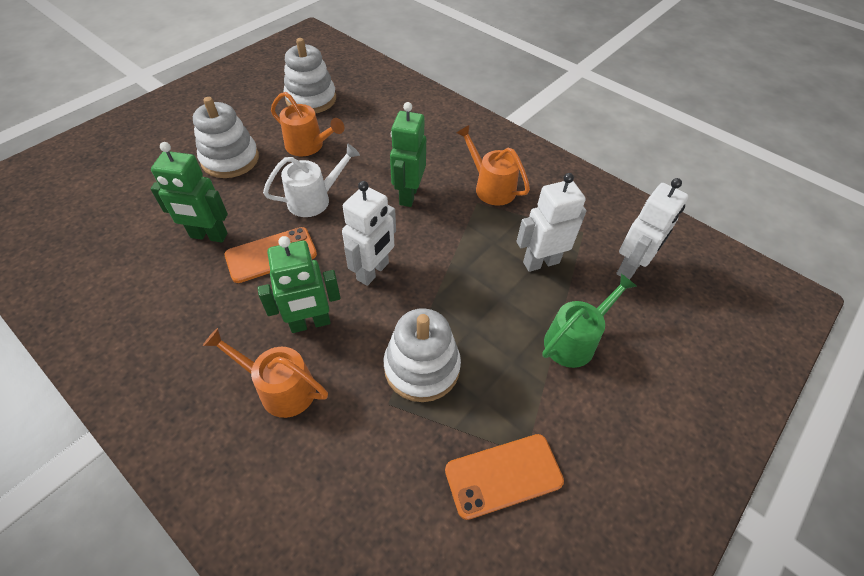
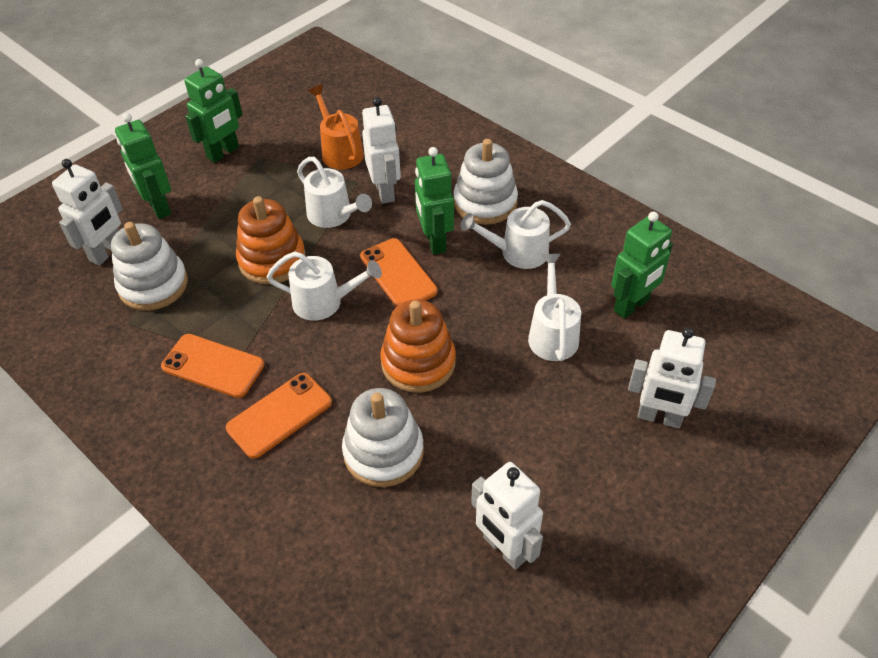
green robot: 3 -> 4
green watering can: 1 -> 0
orange phone: 2 -> 3
orange stacking toy: 0 -> 2
orange watering can: 3 -> 1
white robot: 3 -> 4
white watering can: 1 -> 4

